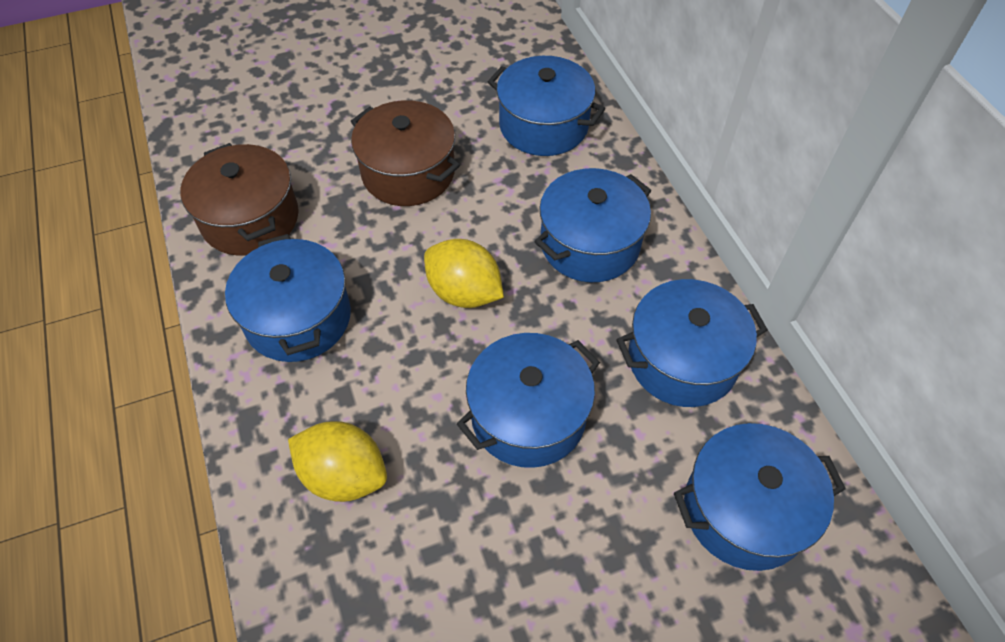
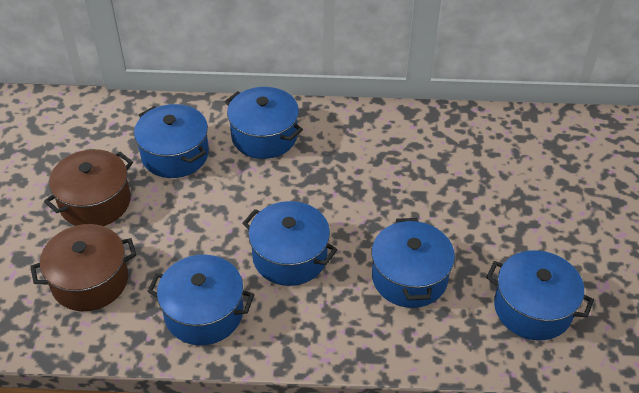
yellow lemon: 2 -> 0

